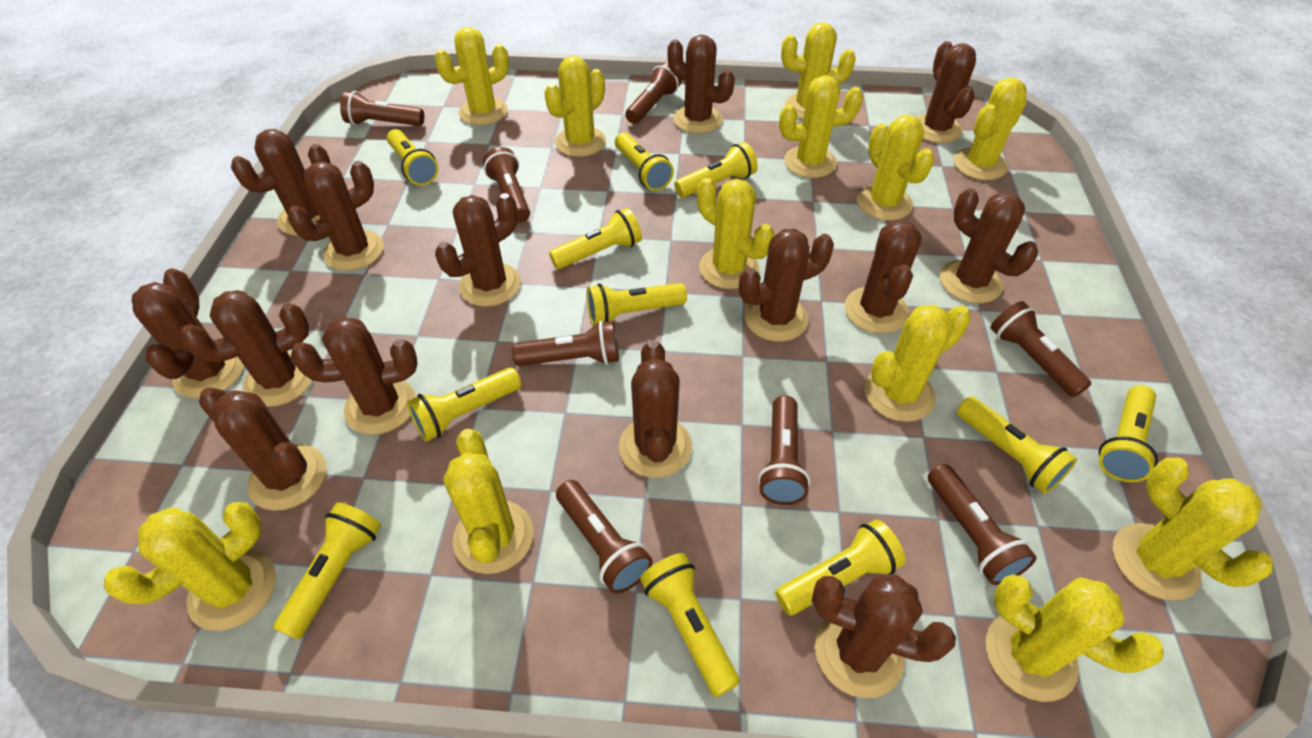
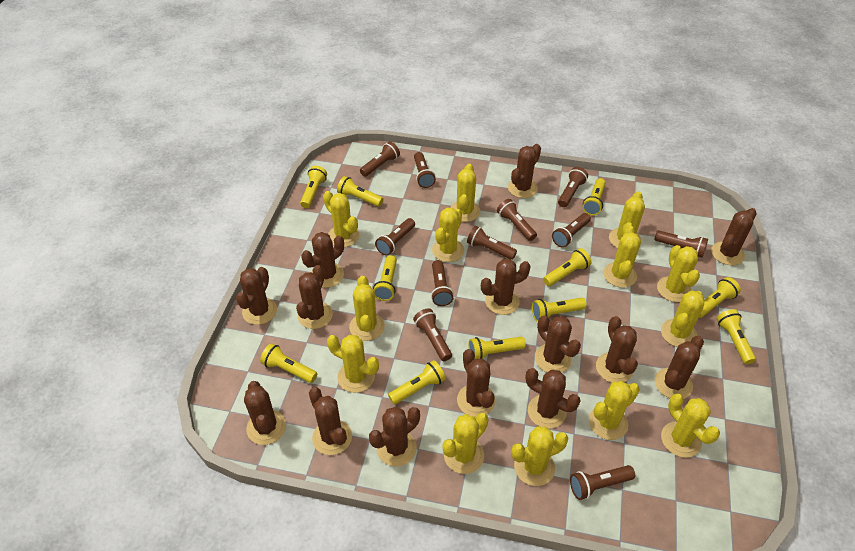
brown flashlight: 8 -> 11
yellow cactus: 12 -> 13

